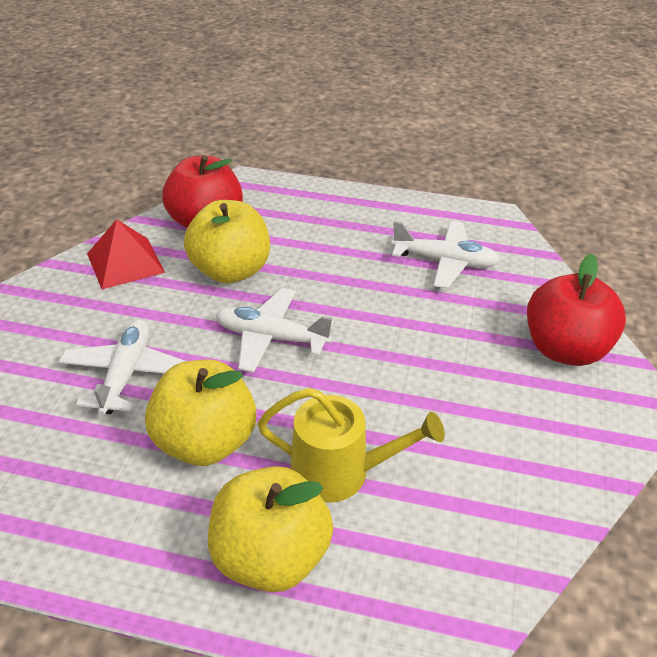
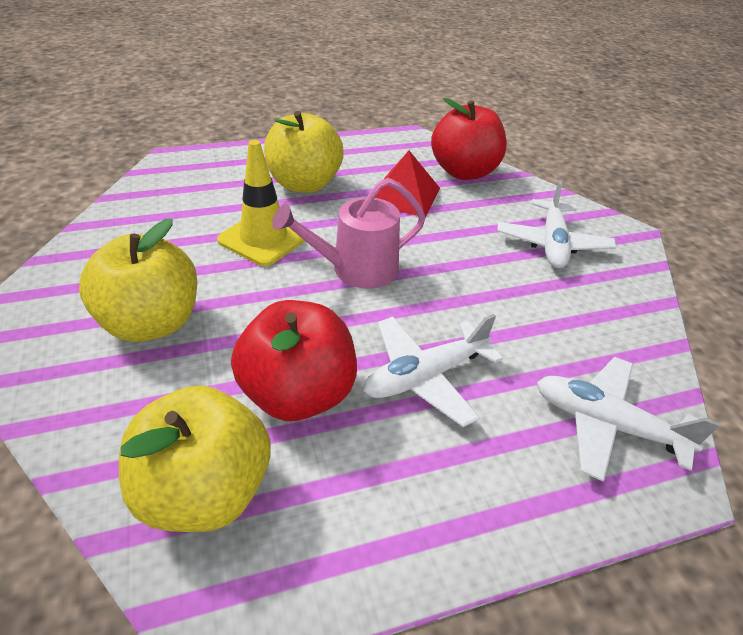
pink watering can: 0 -> 1
yellow traffic cone: 0 -> 1
yellow watering can: 1 -> 0

